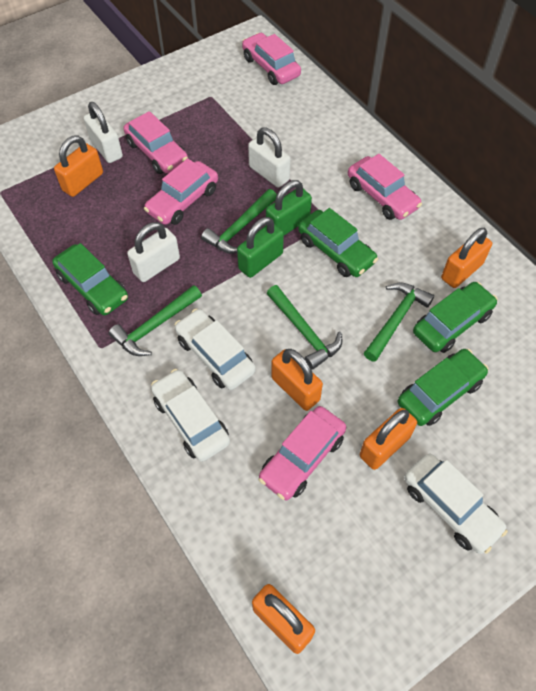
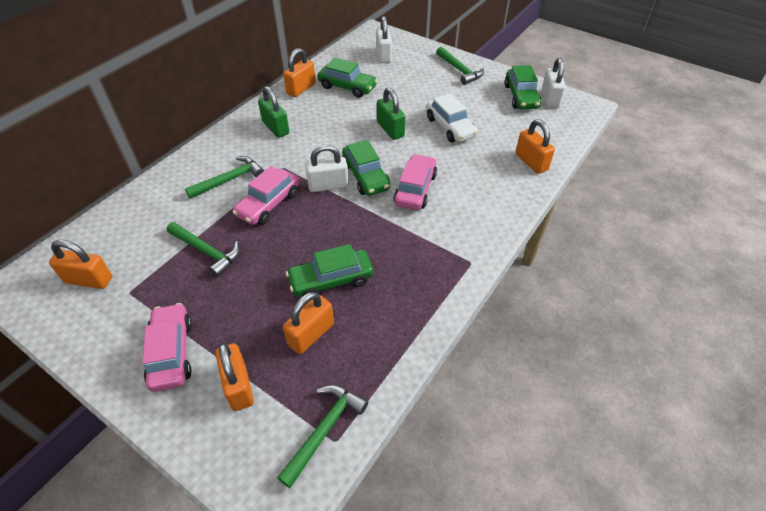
pink car: 5 -> 3
white car: 3 -> 1

